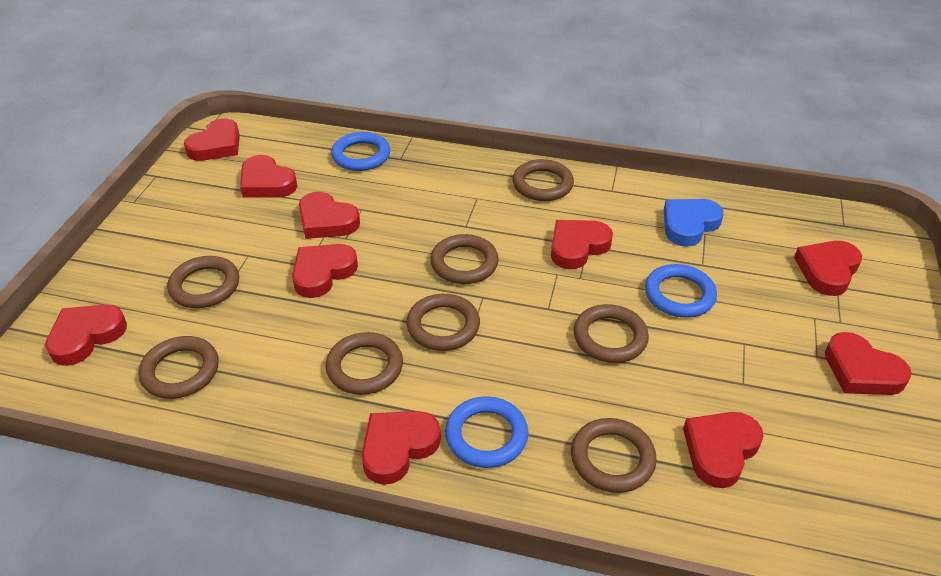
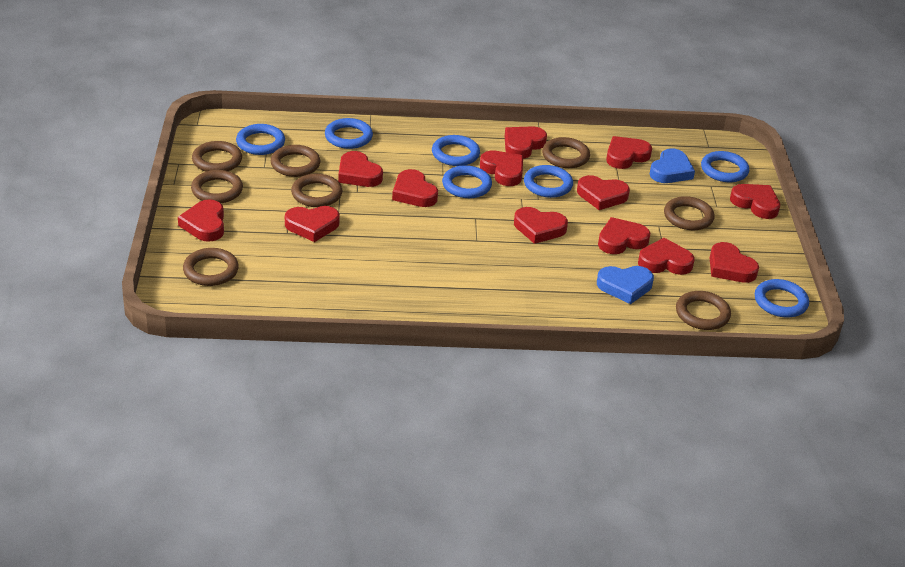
blue heart: 1 -> 2
blue ring: 3 -> 7
red heart: 10 -> 13

